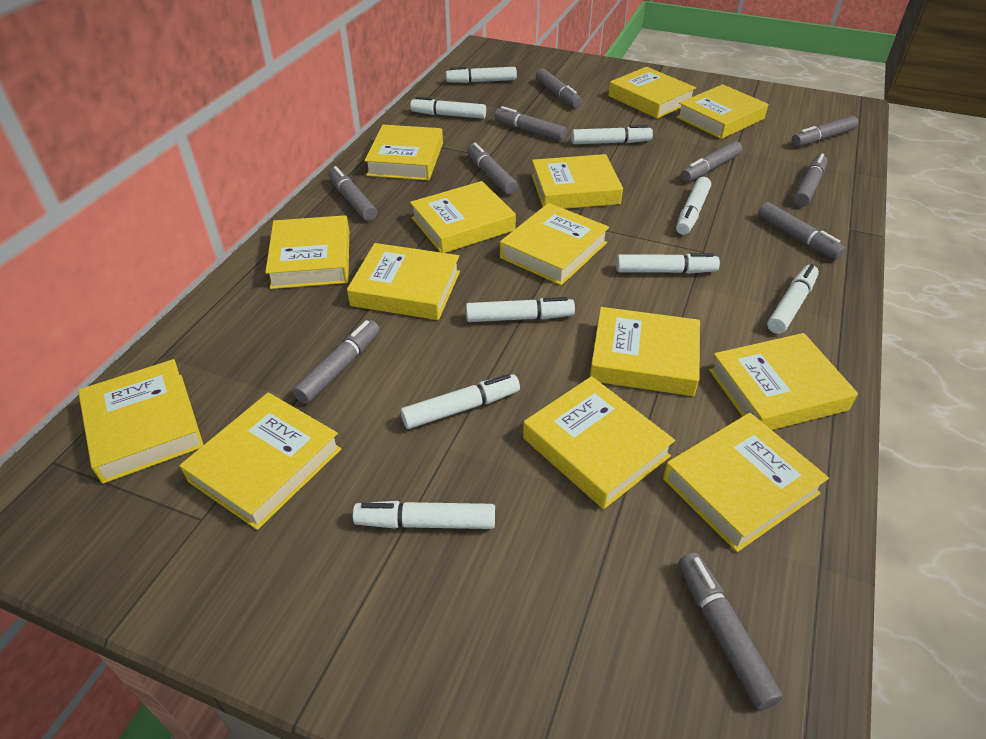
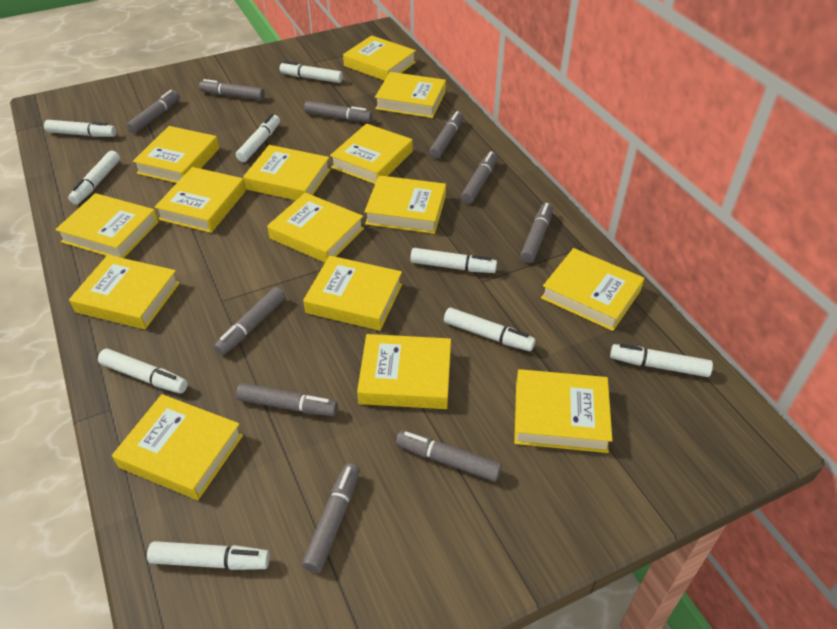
yellow book: 14 -> 15

